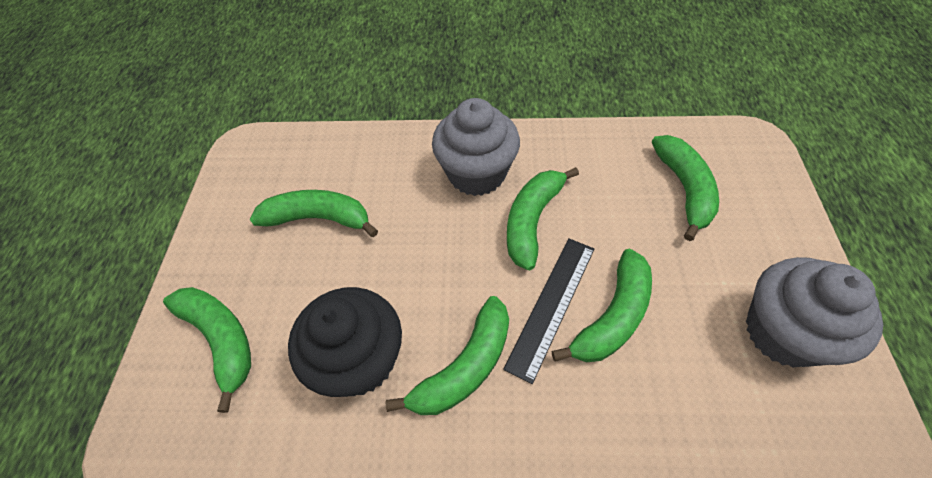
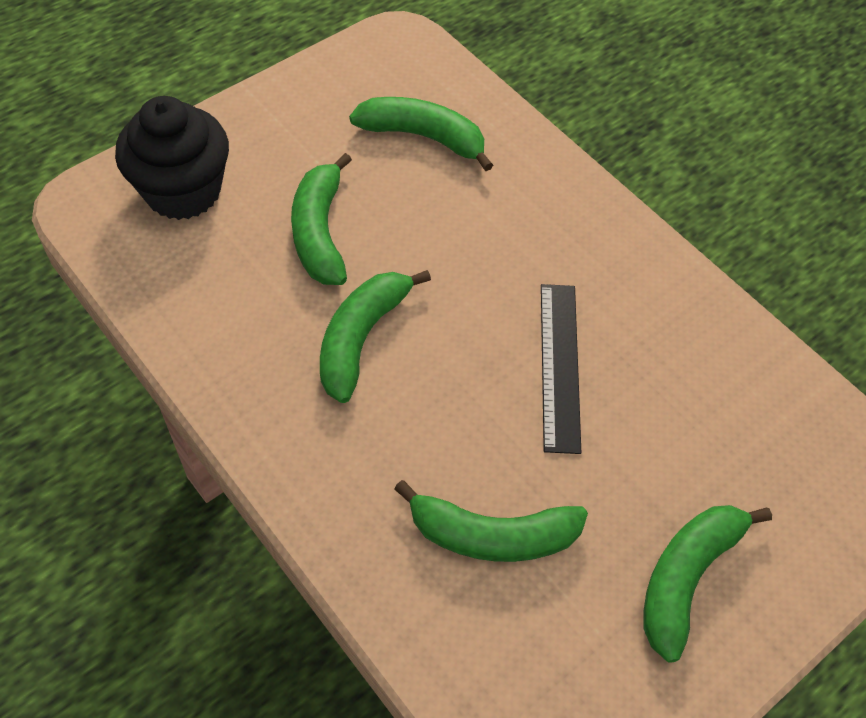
green banana: 6 -> 5
grey cupcake: 2 -> 0

